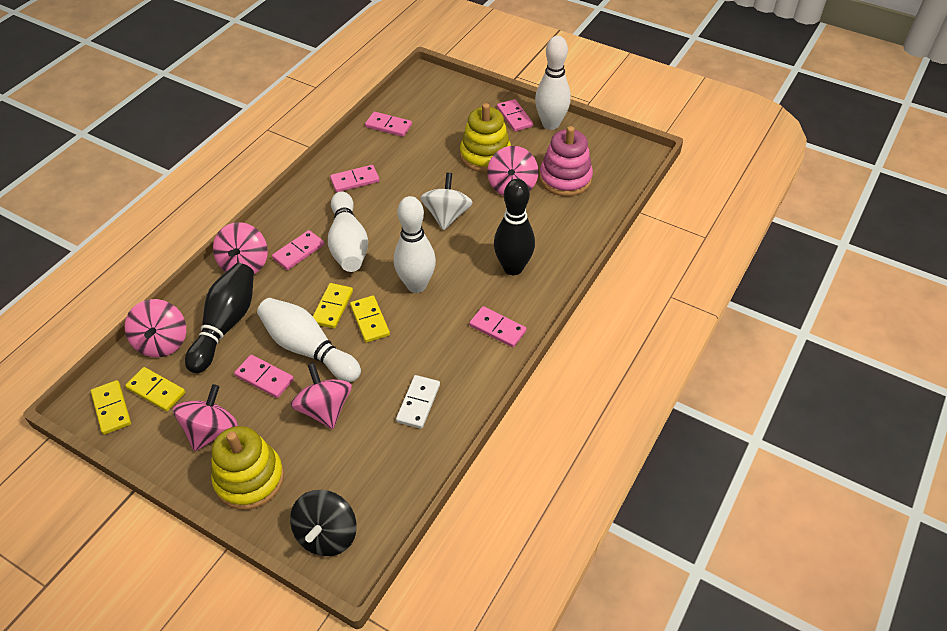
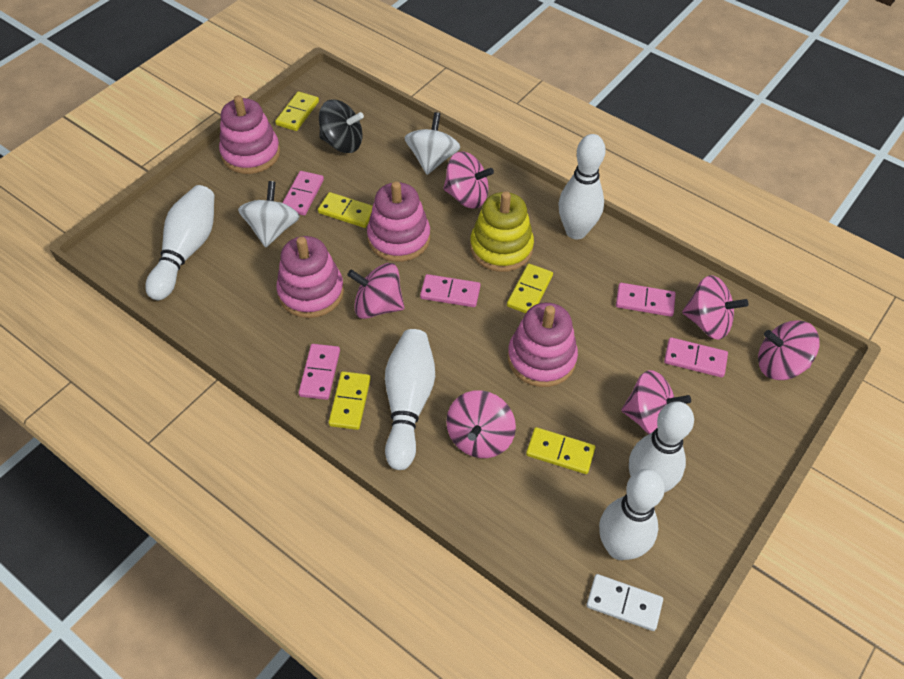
black bowling pin: 2 -> 0
pink domino: 6 -> 5
pink spinning top: 5 -> 6
pink stacking toy: 1 -> 4
white bowling pin: 4 -> 5
white spinning top: 1 -> 2
yellow domino: 4 -> 5
yellow stacking toy: 2 -> 1

